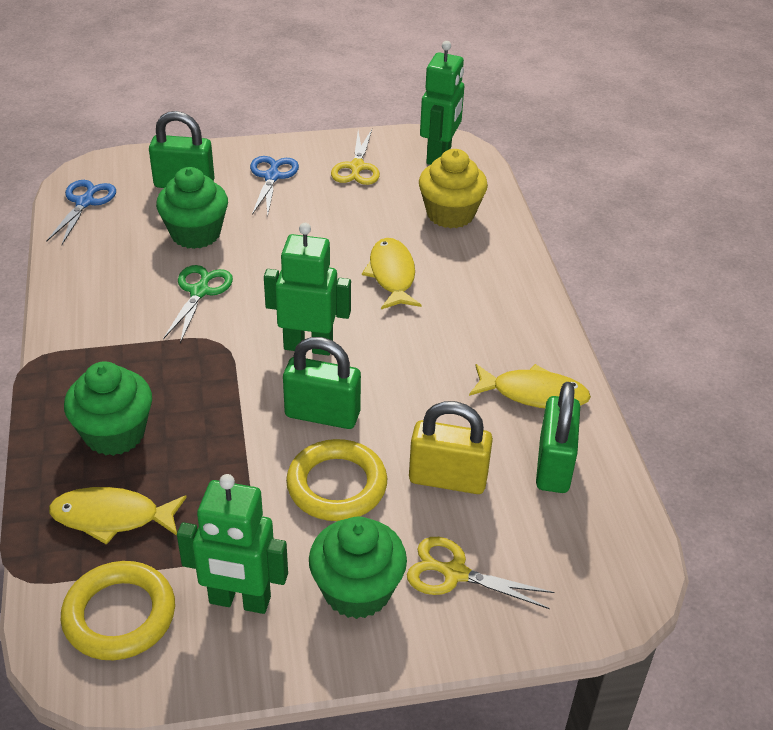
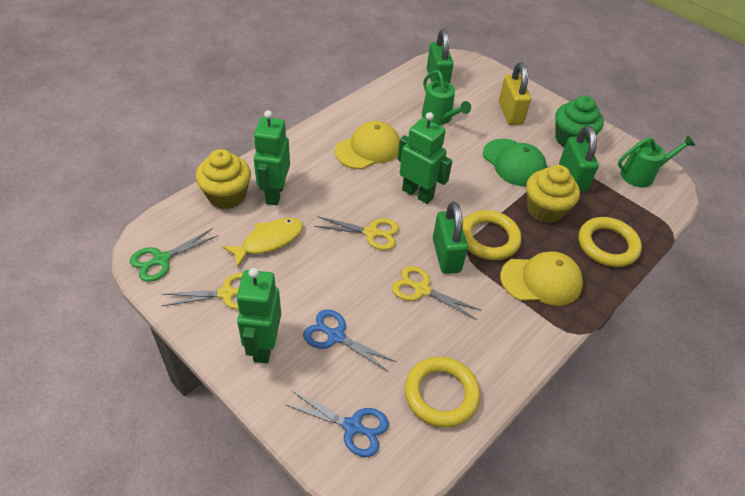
green cap: 0 -> 1
green cupcake: 3 -> 1
green watering can: 0 -> 2
yellow cap: 0 -> 2
yellow cupcake: 1 -> 2
yellow fish: 3 -> 1
yellow ring: 2 -> 3
yellow scissors: 2 -> 3

